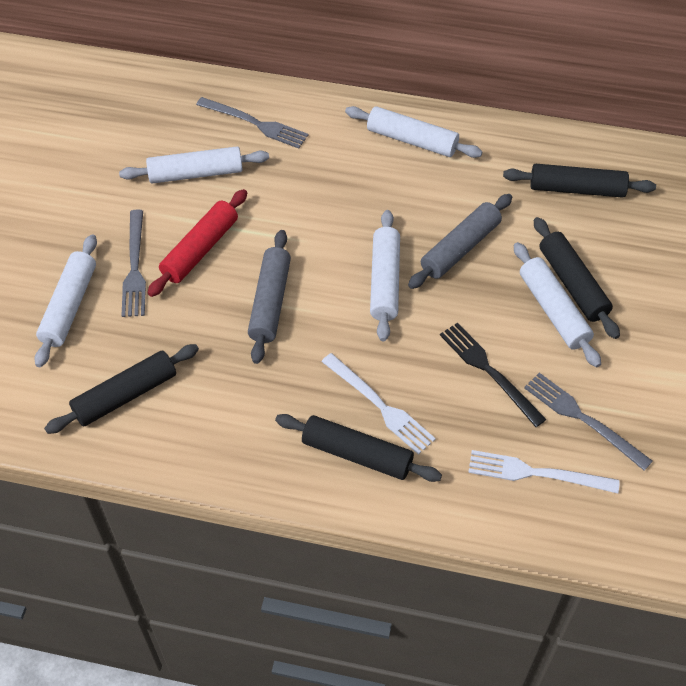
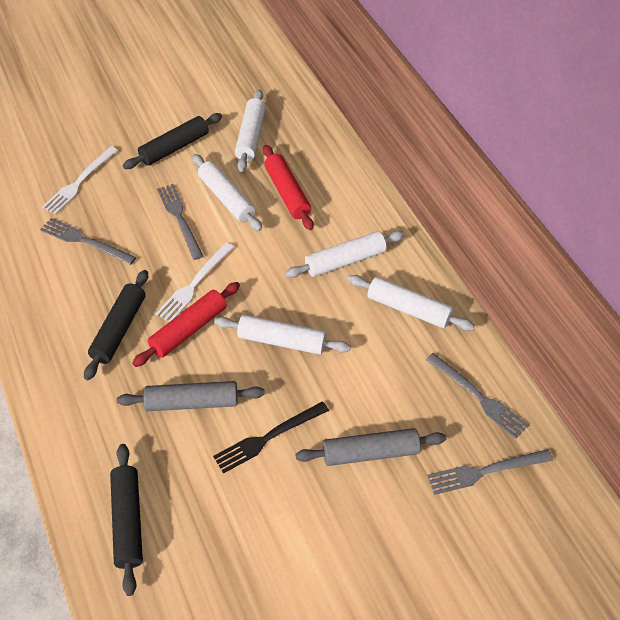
black rolling pin: 4 -> 3
grey fork: 3 -> 4
red rolling pin: 1 -> 2

